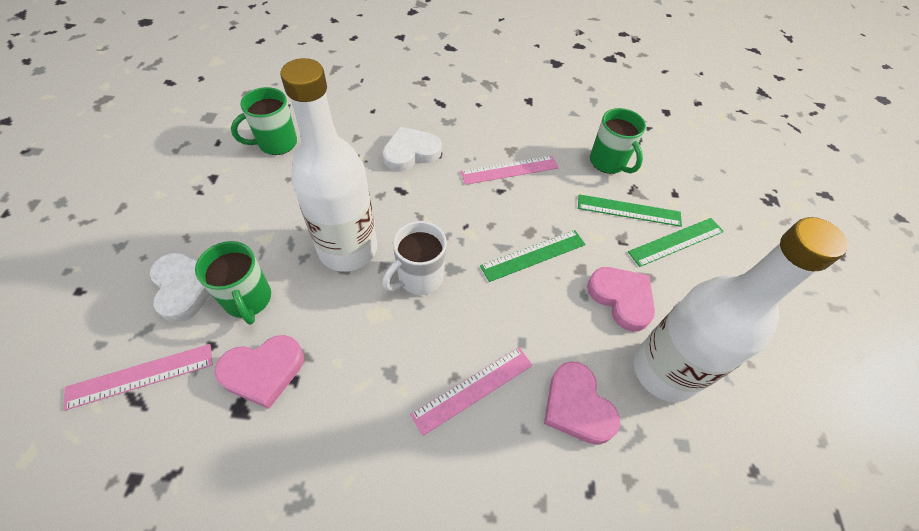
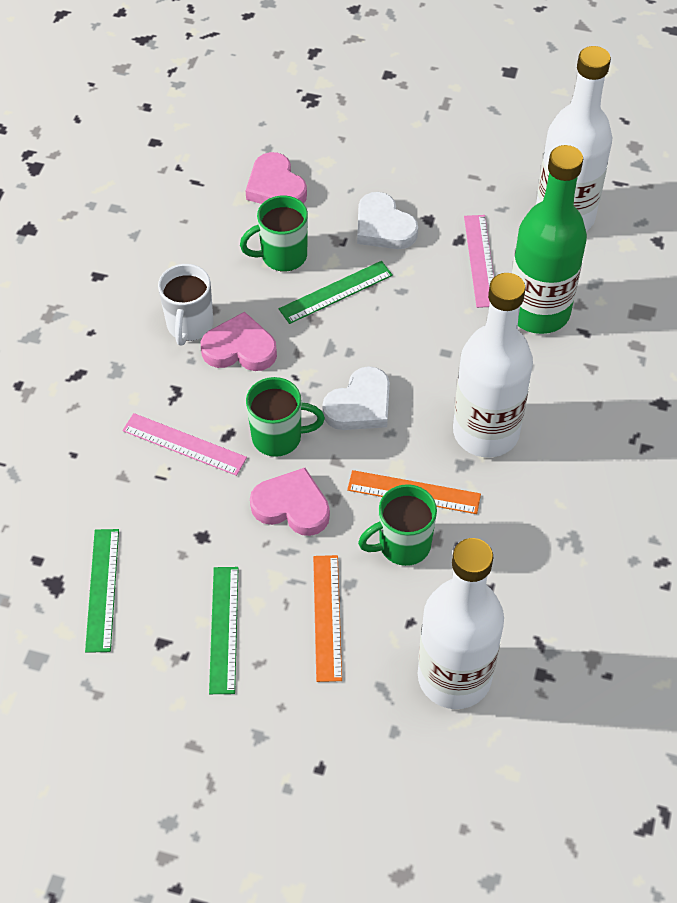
green bottle: 0 -> 1
orange ruler: 0 -> 2
pink ruler: 3 -> 2
white bottle: 2 -> 3

